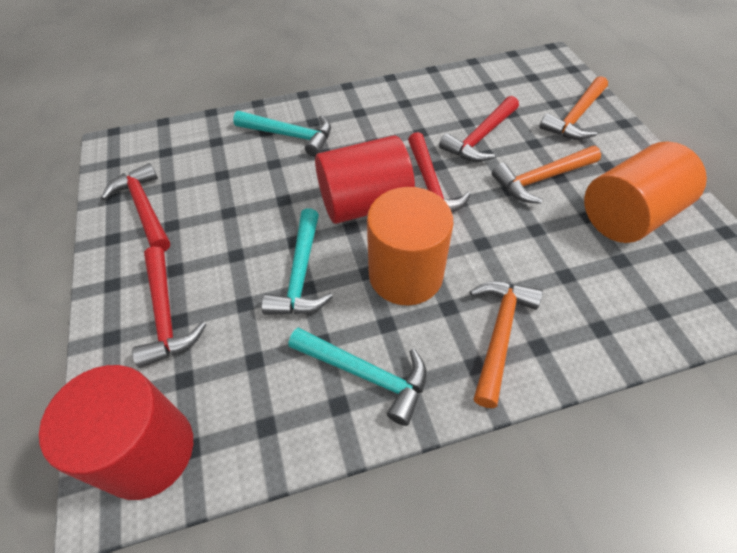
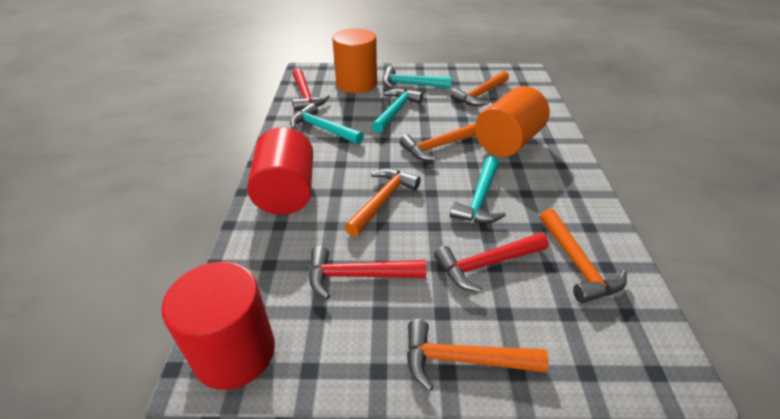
orange hammer: 3 -> 5
red hammer: 4 -> 3
turquoise hammer: 3 -> 4

